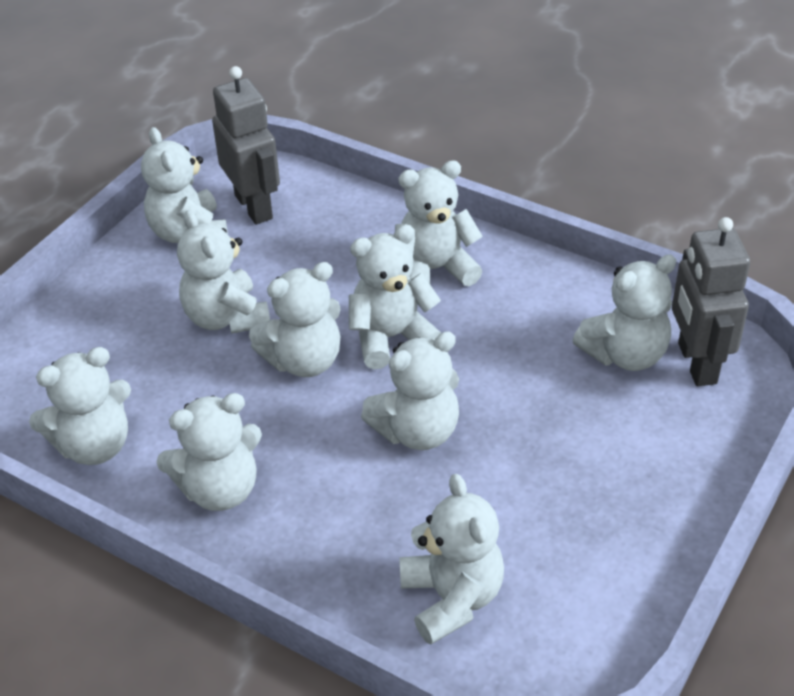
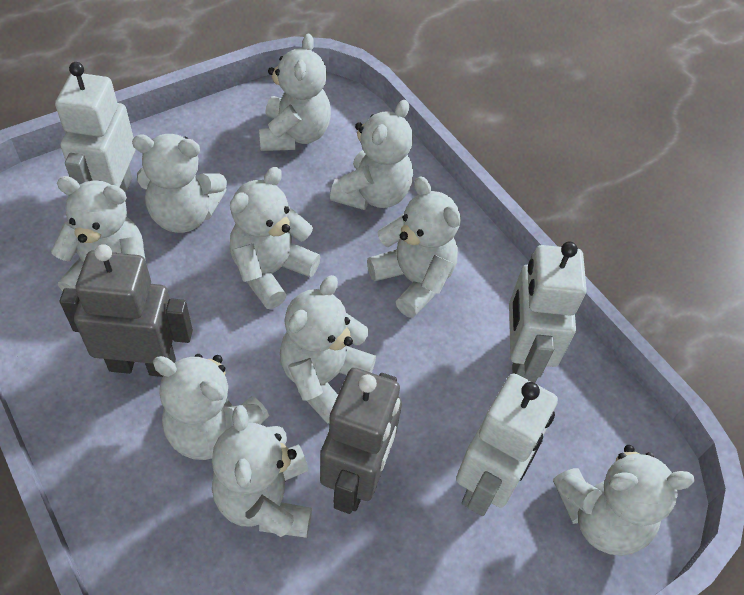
white robot: 0 -> 3

